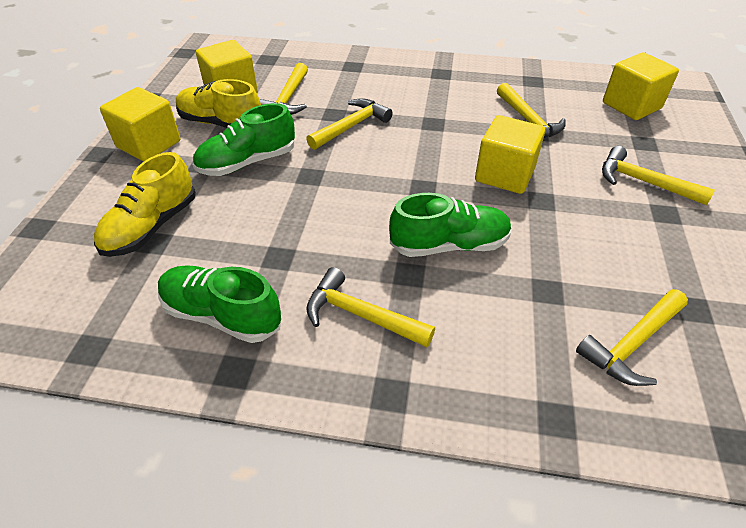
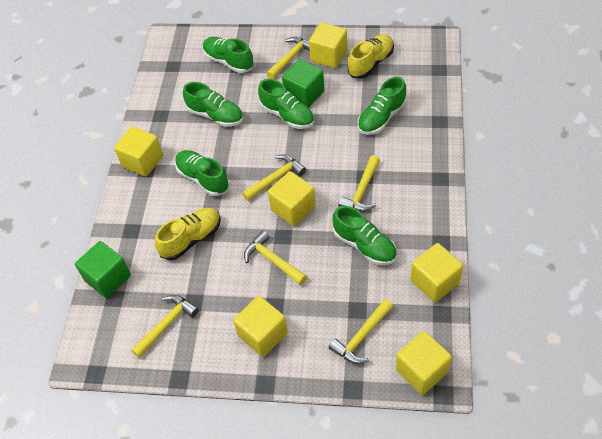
green cube: 0 -> 2
green shoe: 3 -> 6
yellow cube: 4 -> 6

